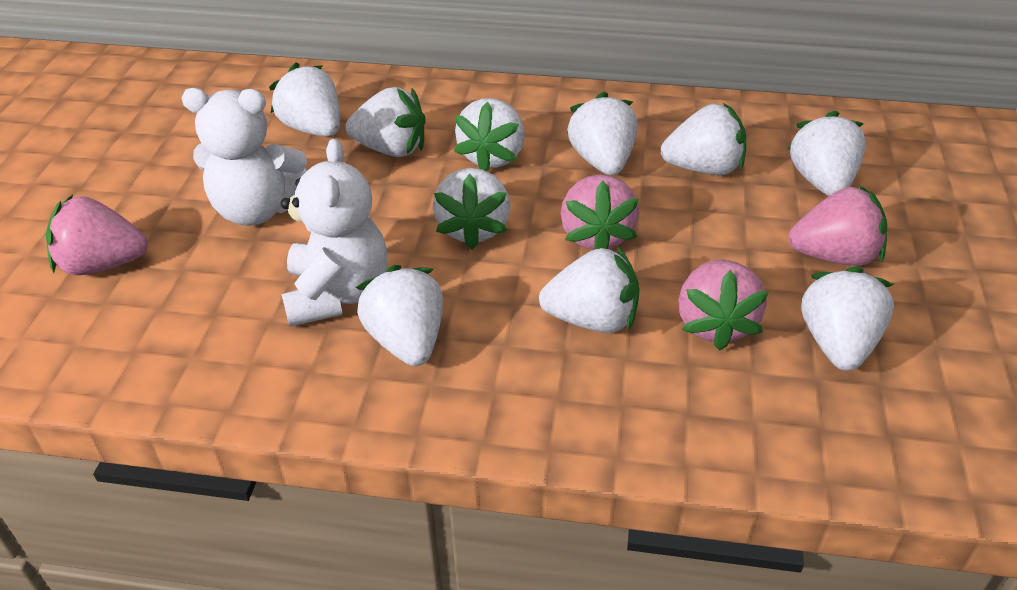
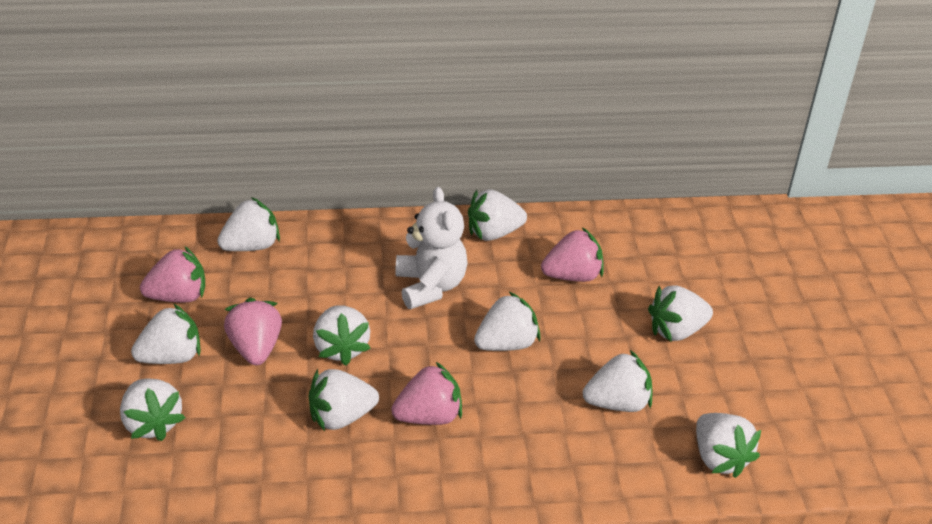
white teddy bear: 2 -> 1

